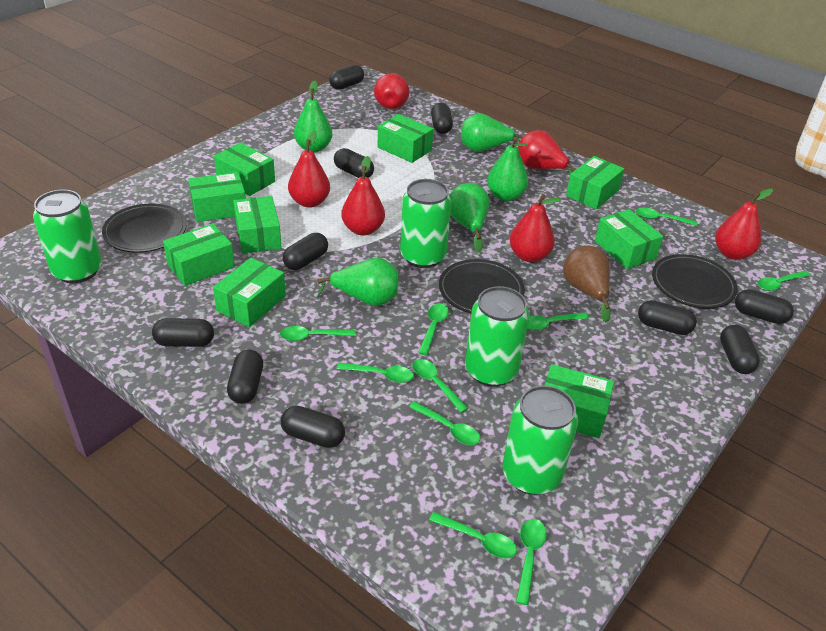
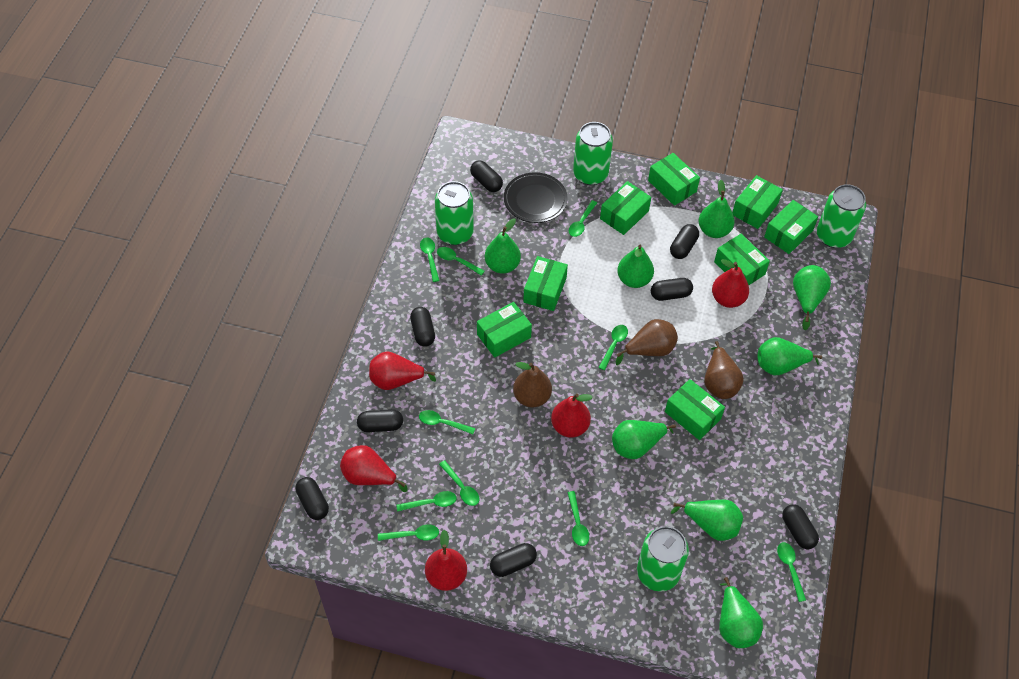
black capsule: 10 -> 8
black plate: 3 -> 1
brown pear: 1 -> 3
green box: 9 -> 8
green pear: 5 -> 8
red pear: 6 -> 5

